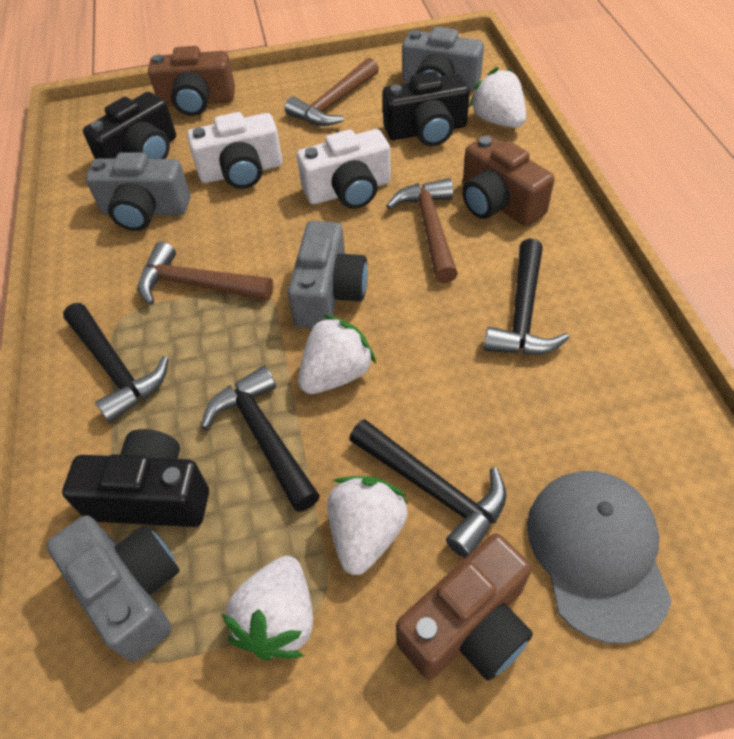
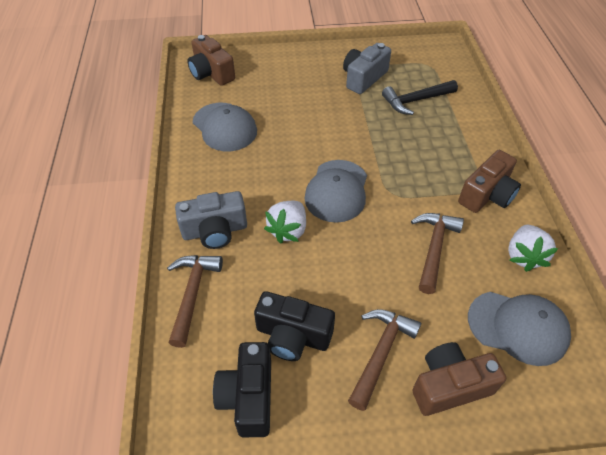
black camera: 3 -> 2
black hammer: 4 -> 1
grey camera: 4 -> 2
grey cap: 1 -> 3
white camera: 2 -> 0
white strawberry: 4 -> 2

